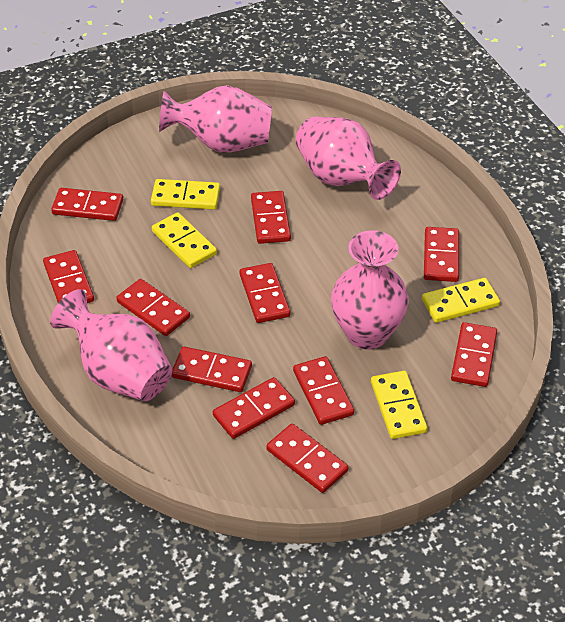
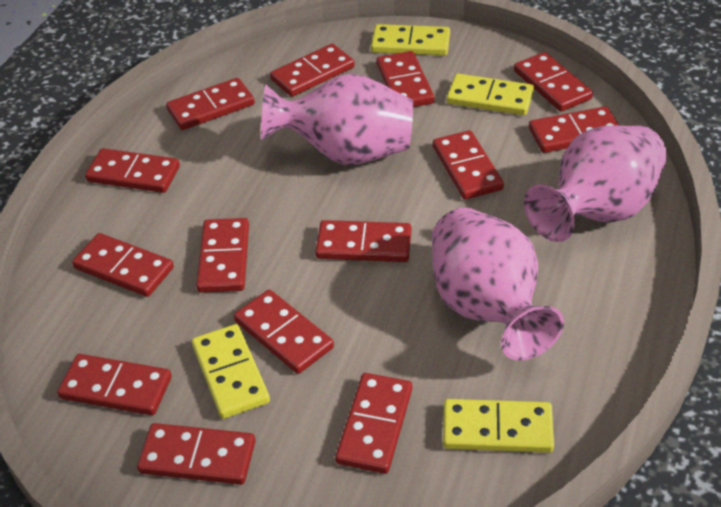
pink vase: 4 -> 3
red domino: 11 -> 14

